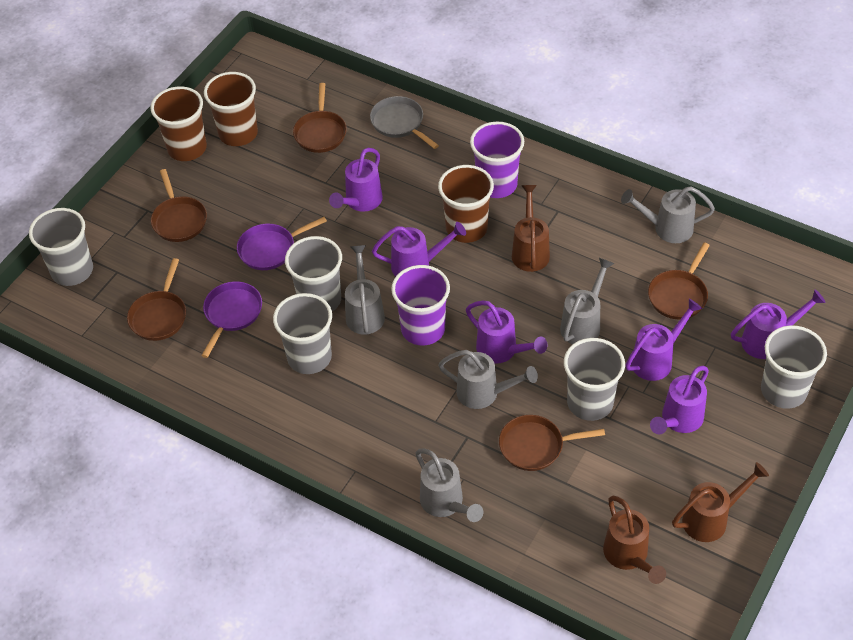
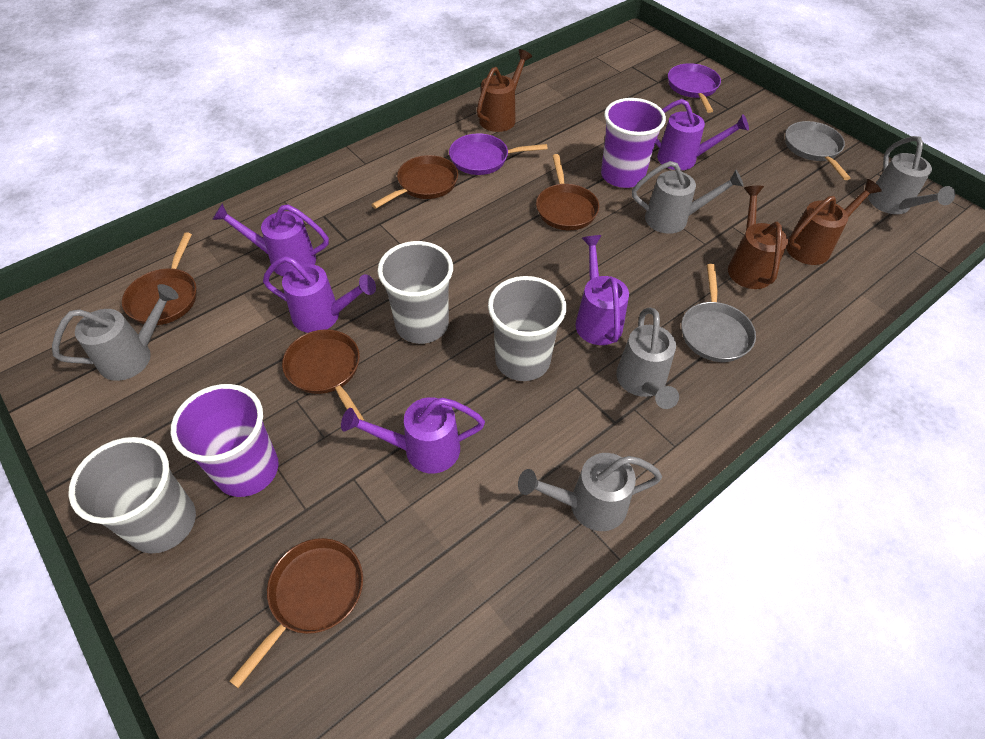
brown cup: 3 -> 0
grey cup: 5 -> 3
grey pan: 1 -> 2
purple watering can: 6 -> 5

